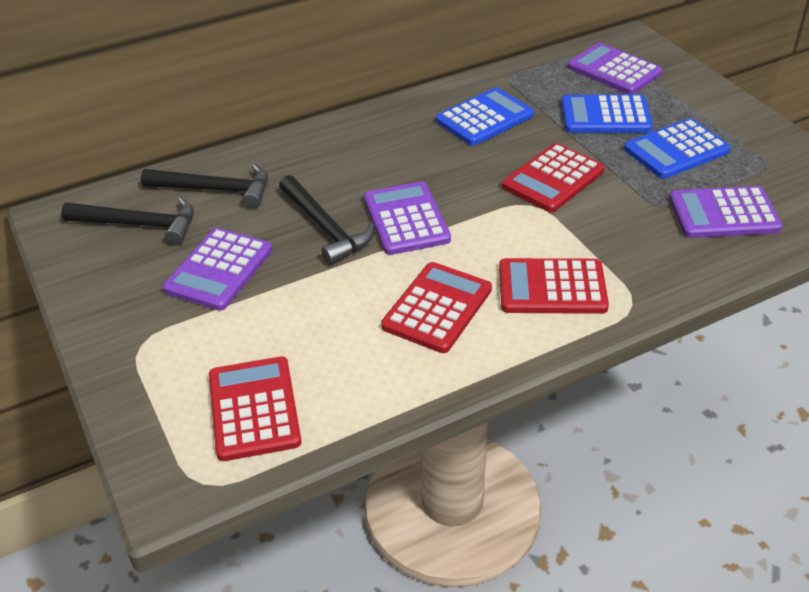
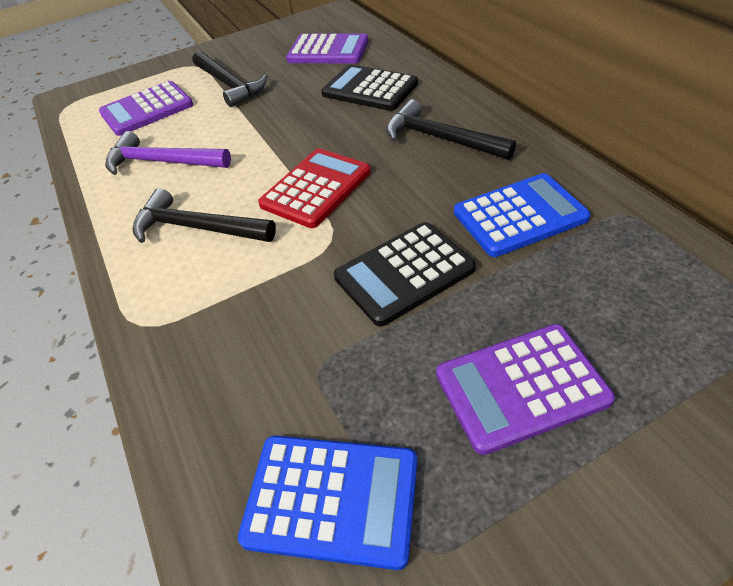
black calculator: 0 -> 2
blue calculator: 3 -> 2
purple calculator: 4 -> 3
purple hammer: 0 -> 1
red calculator: 4 -> 1

